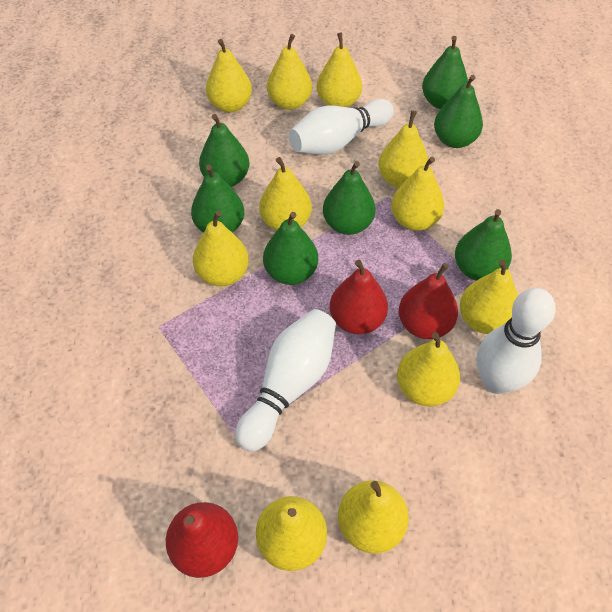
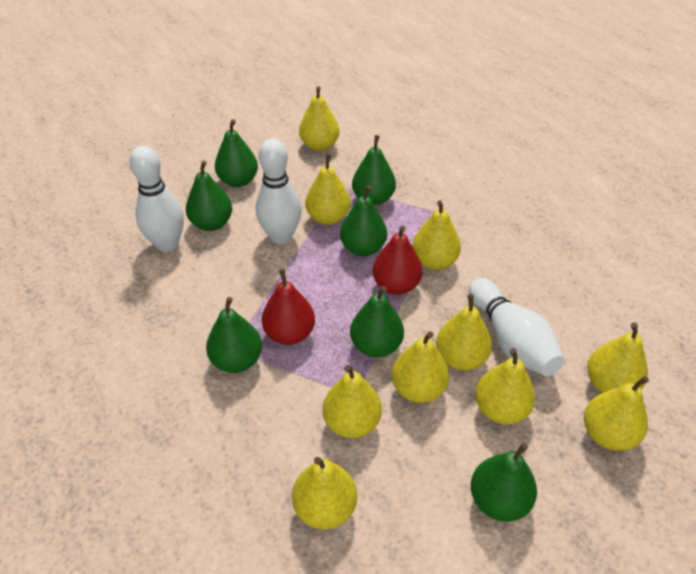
red pear: 3 -> 2
yellow pear: 11 -> 10

